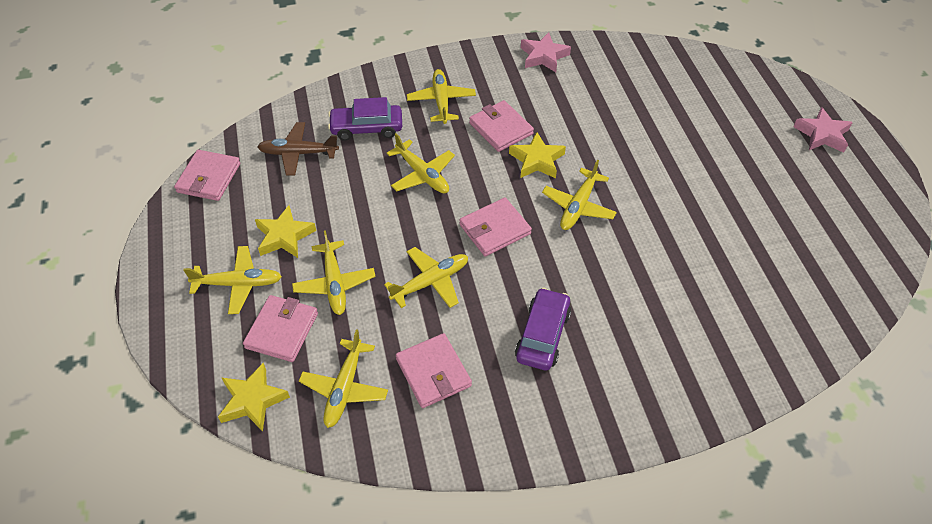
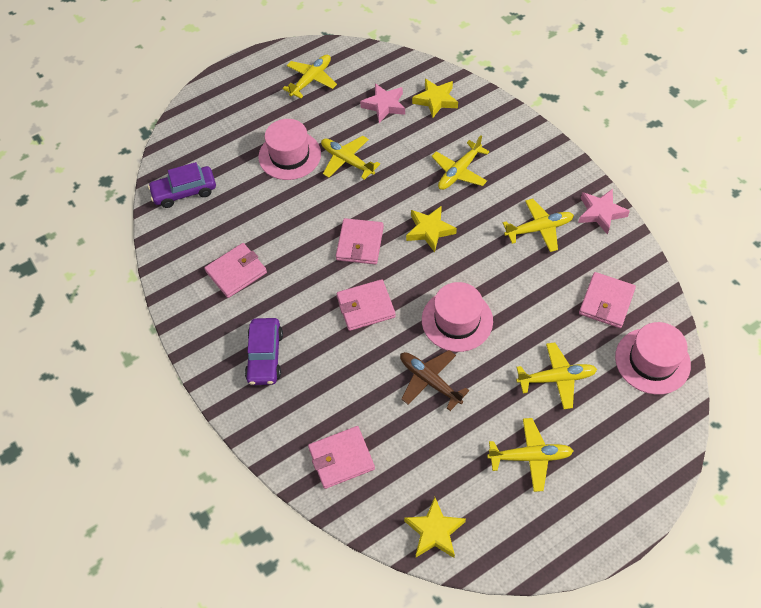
pink hat: 0 -> 3
yellow plane: 7 -> 6

